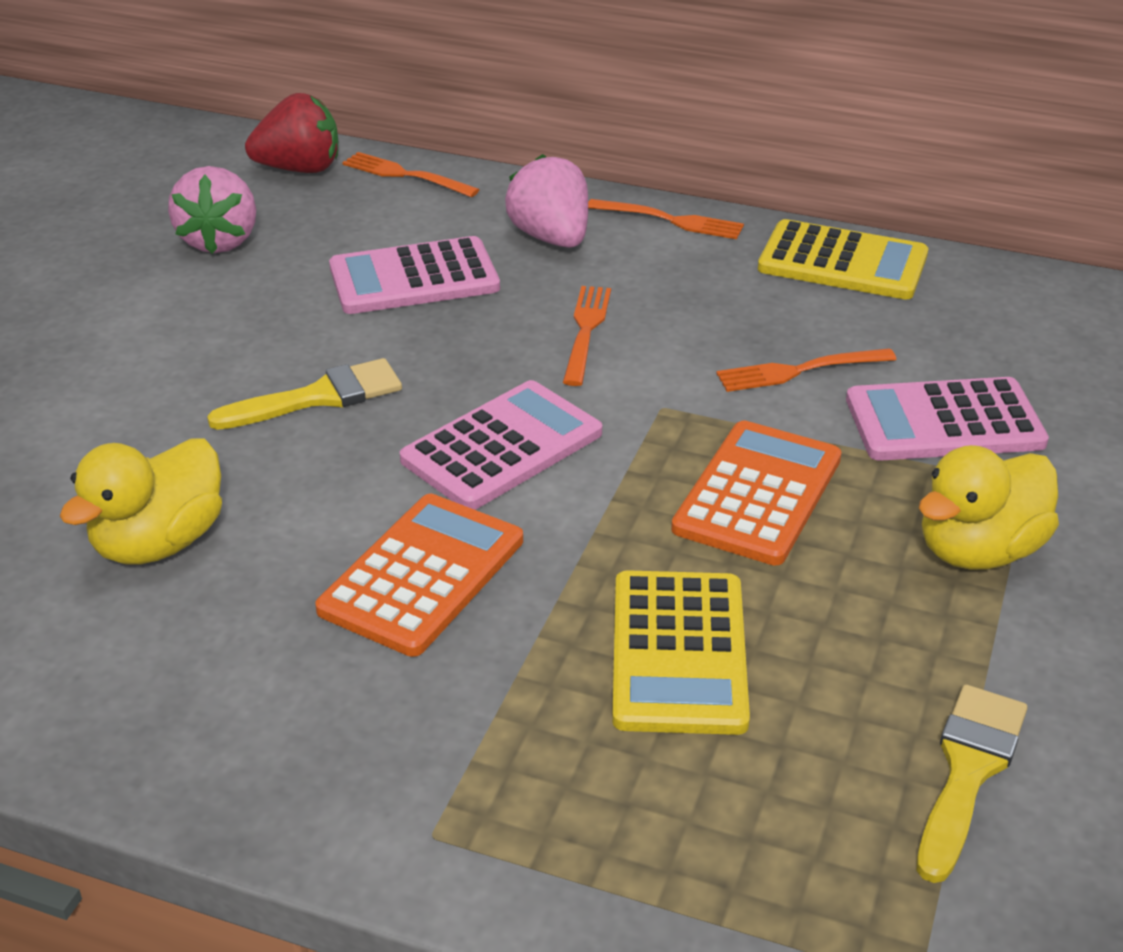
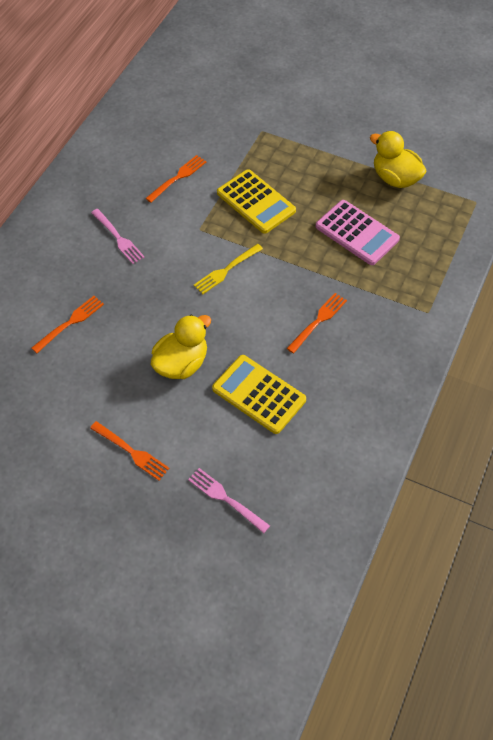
orange calculator: 2 -> 0
pink calculator: 3 -> 1
pink fork: 0 -> 2
pink strawberry: 2 -> 0
red strawberry: 1 -> 0
yellow brush: 2 -> 0
yellow fork: 0 -> 1

